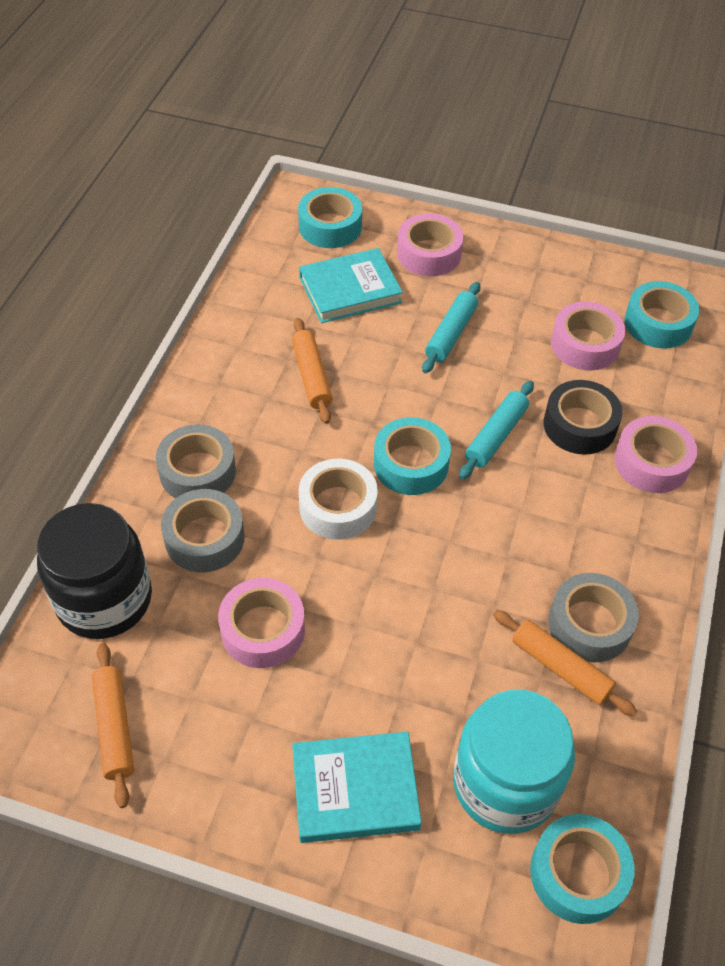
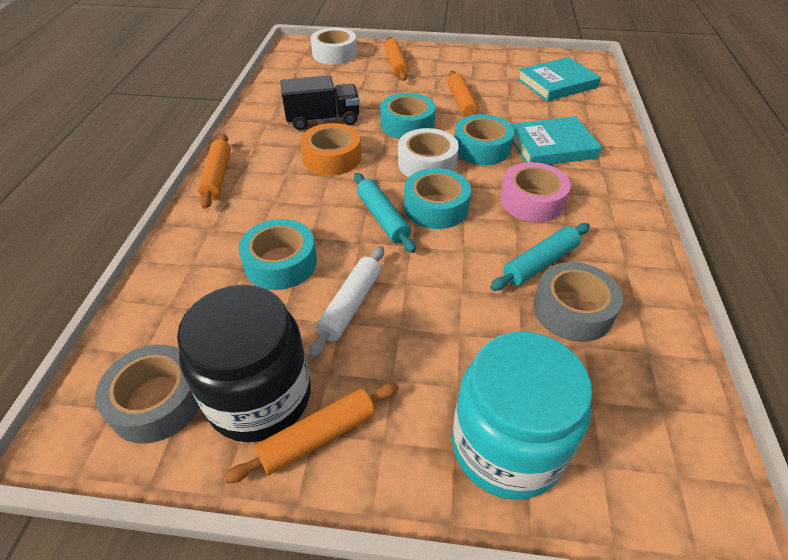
black tape: 1 -> 0
black truck: 0 -> 1
grey tape: 3 -> 2
orange rolling pin: 3 -> 4
orange tape: 0 -> 1
pink tape: 4 -> 1
white rolling pin: 0 -> 1
white tape: 1 -> 2

